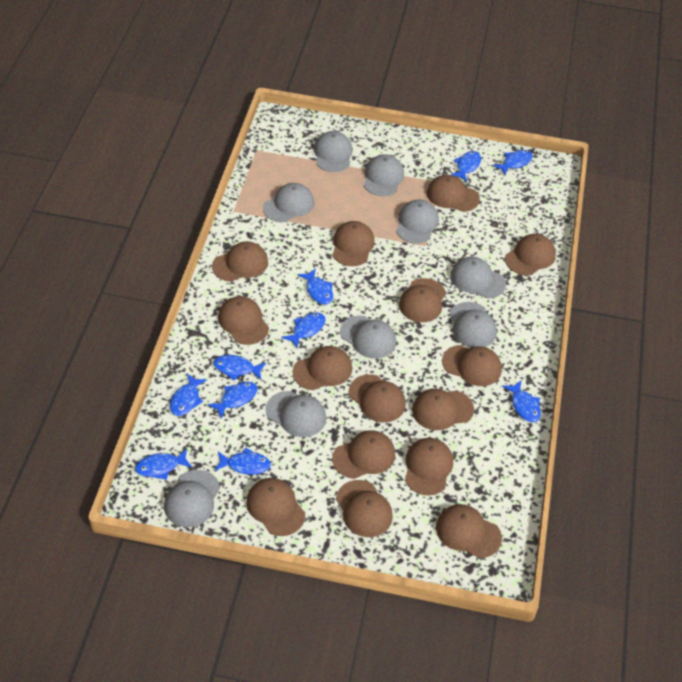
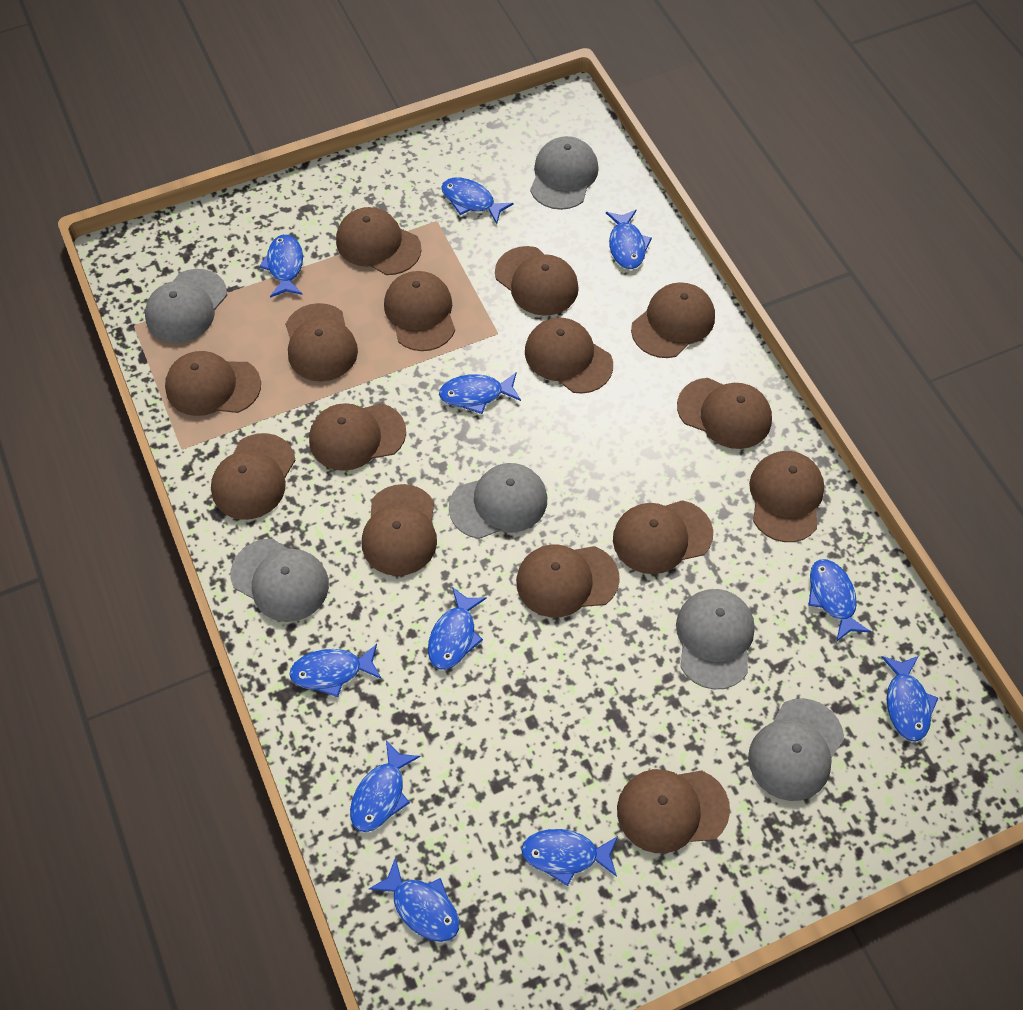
blue fish: 10 -> 11
grey cap: 9 -> 6

